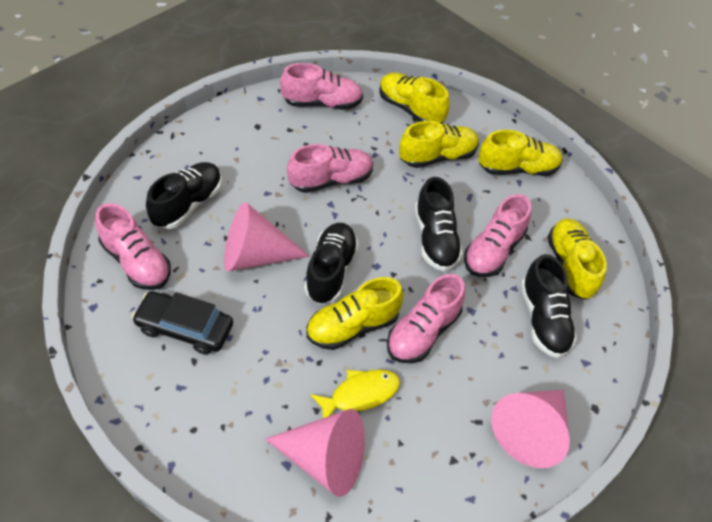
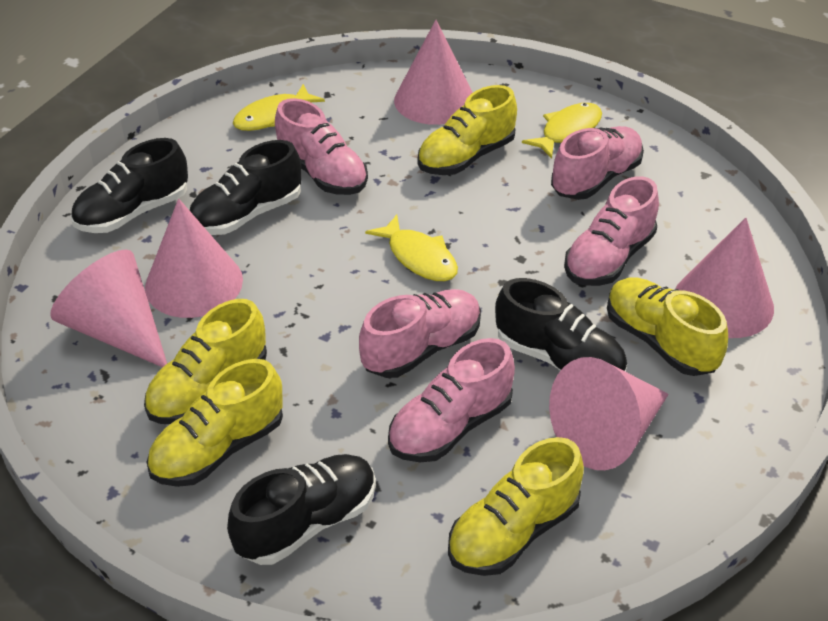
black car: 1 -> 0
pink cone: 3 -> 5
yellow fish: 1 -> 3

